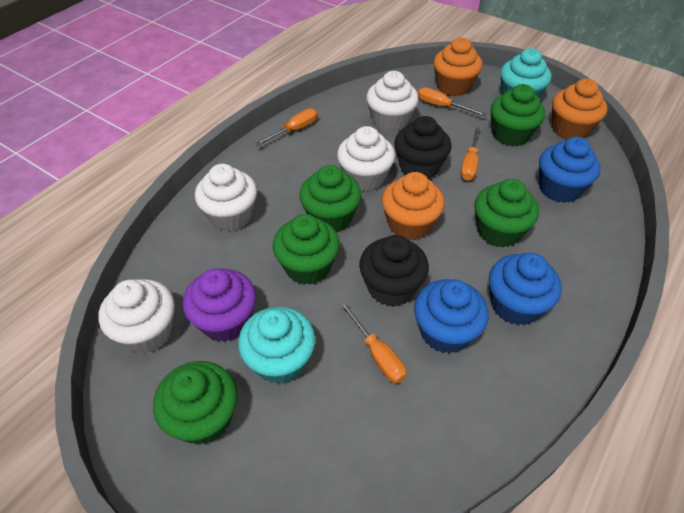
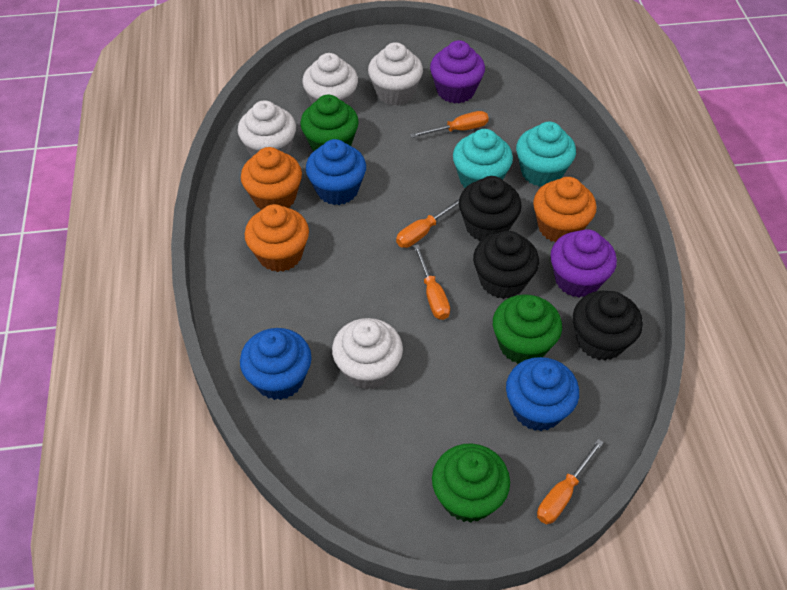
black cupcake: 2 -> 3
green cupcake: 5 -> 3
purple cupcake: 1 -> 2

